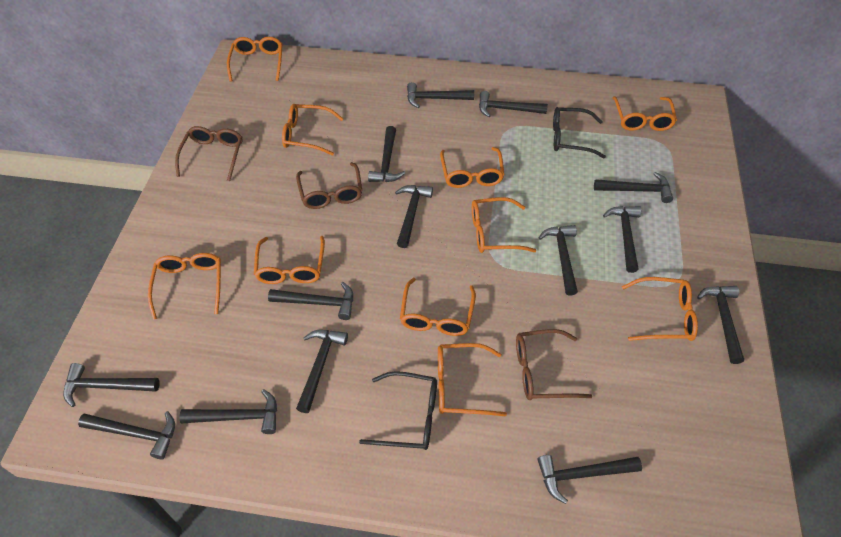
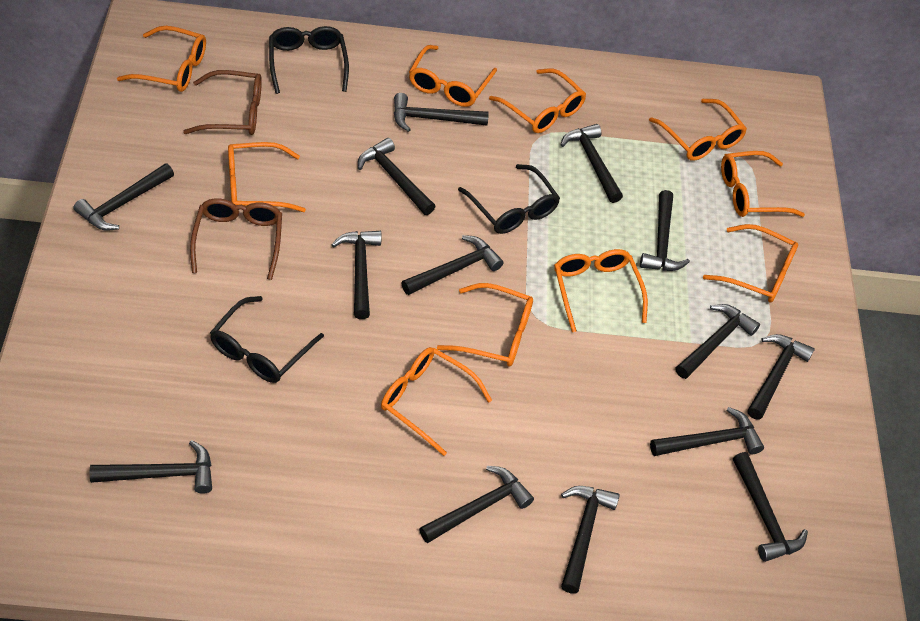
black glasses: 2 -> 3
brown glasses: 3 -> 2

